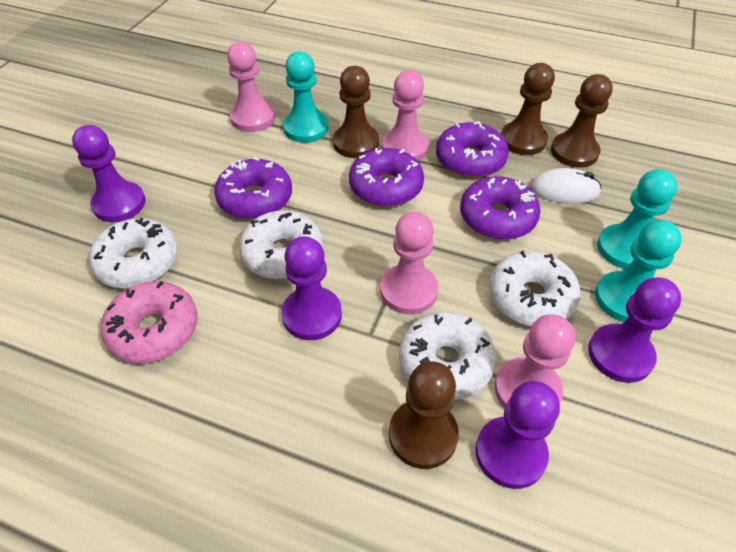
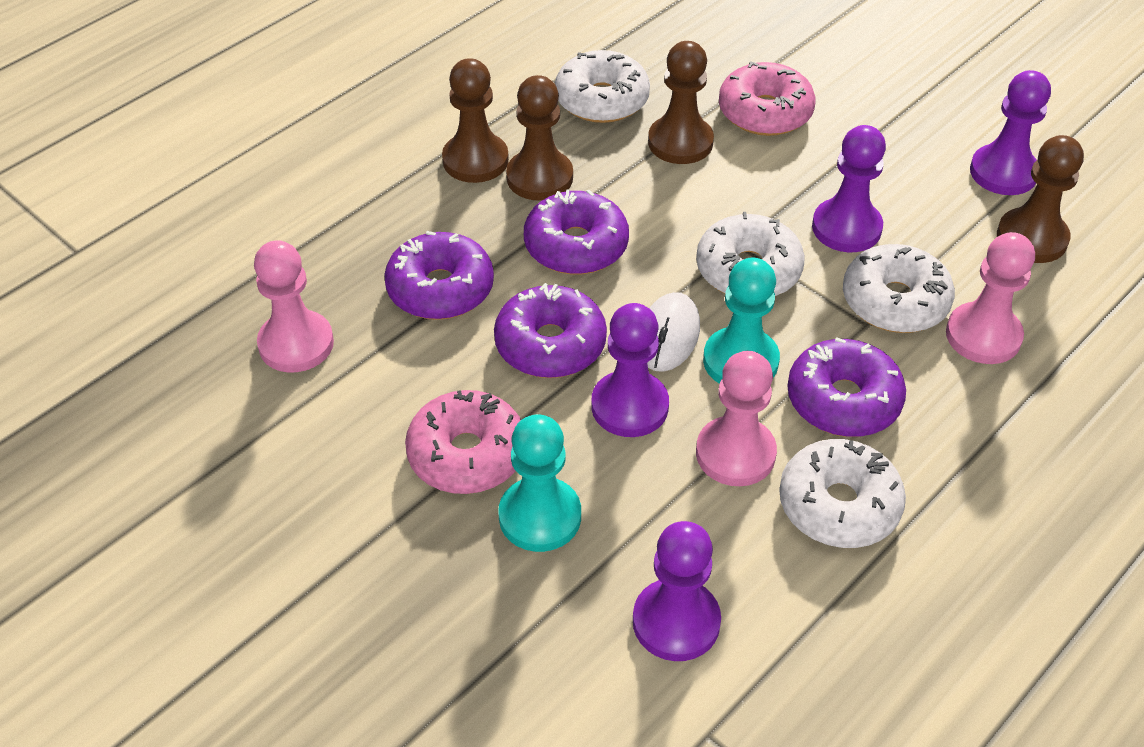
pink donut: 1 -> 2
pink pawn: 4 -> 3
turquoise pawn: 3 -> 2

